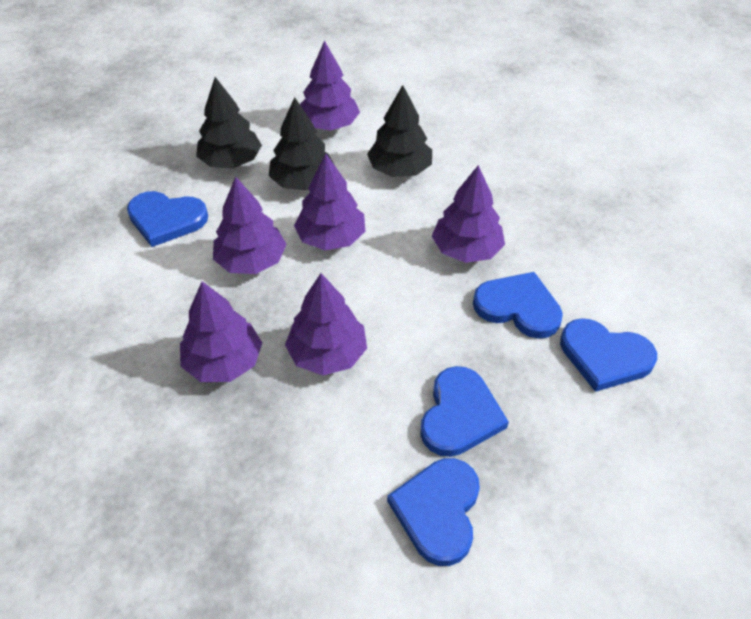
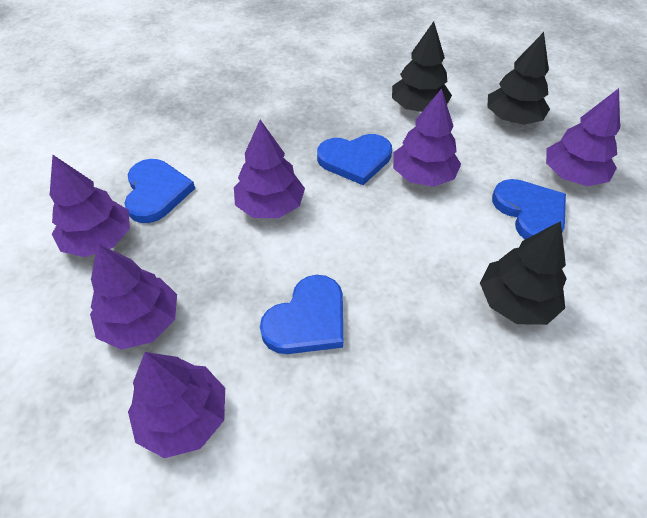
blue heart: 5 -> 4

